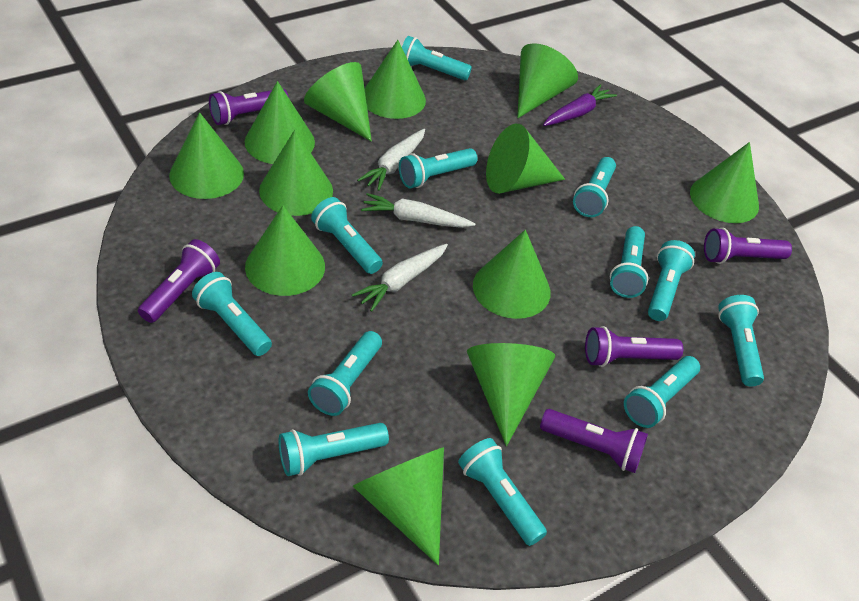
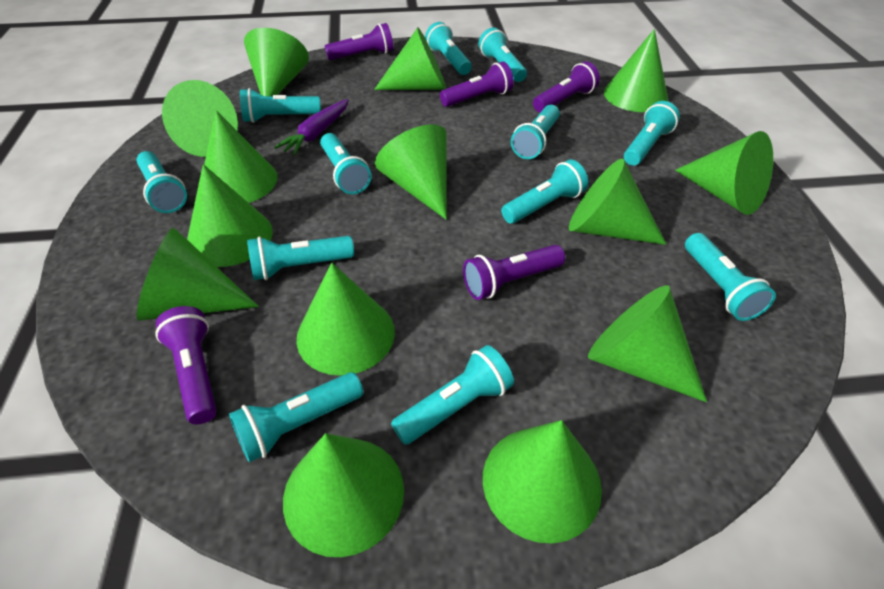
green cone: 12 -> 14
white carrot: 3 -> 0

